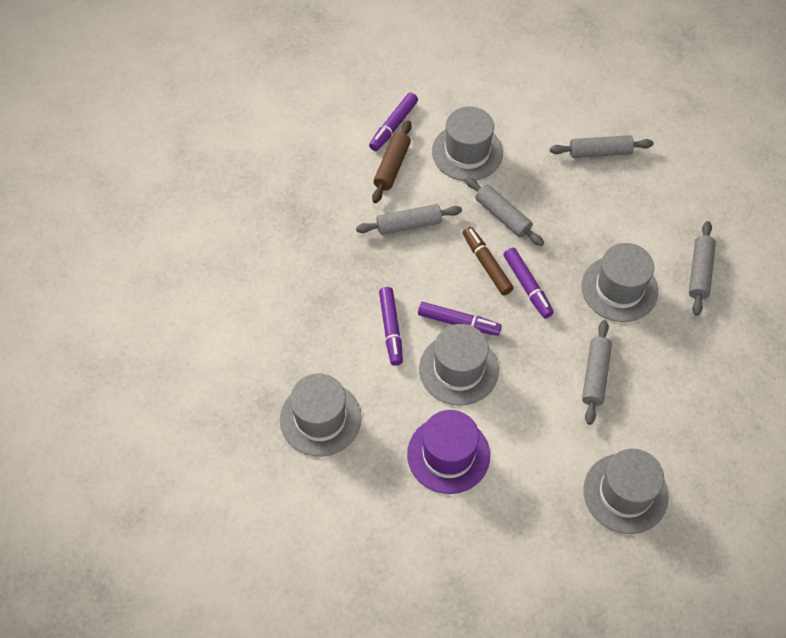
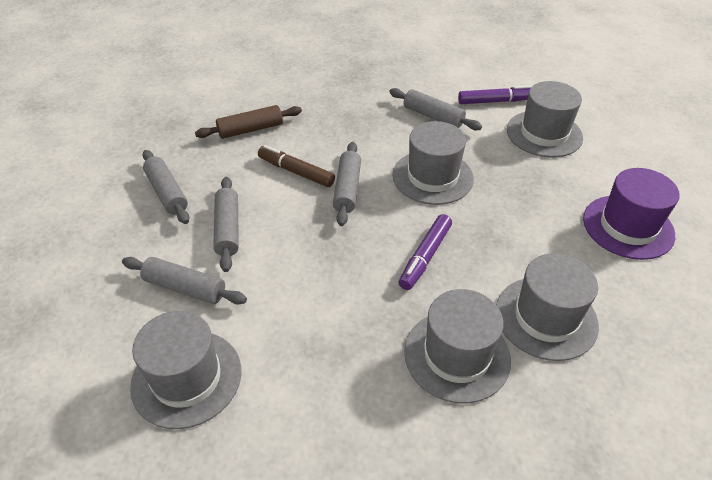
purple marker: 4 -> 2

